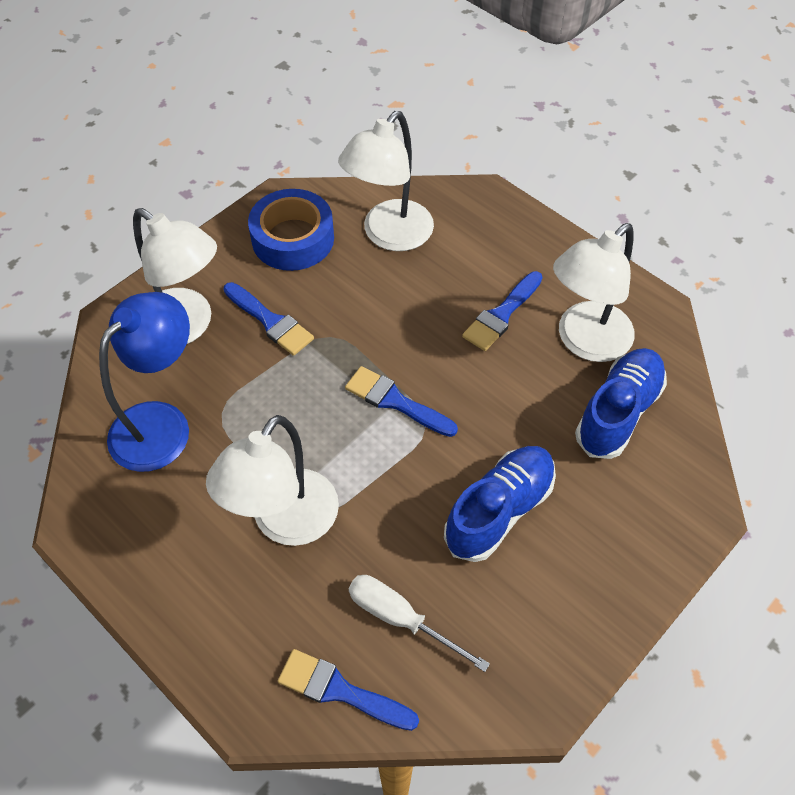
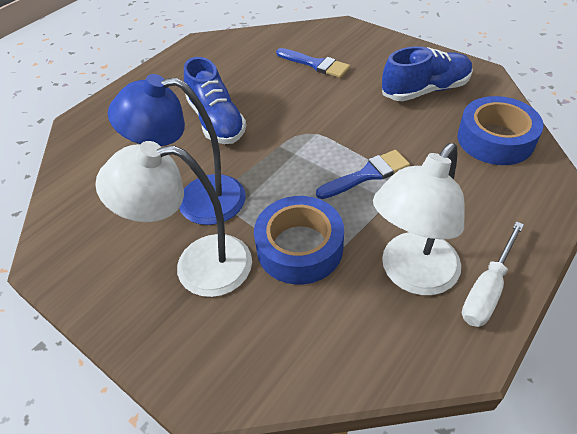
blue brush: 4 -> 2
blue tape: 1 -> 2
white lamp: 4 -> 2

